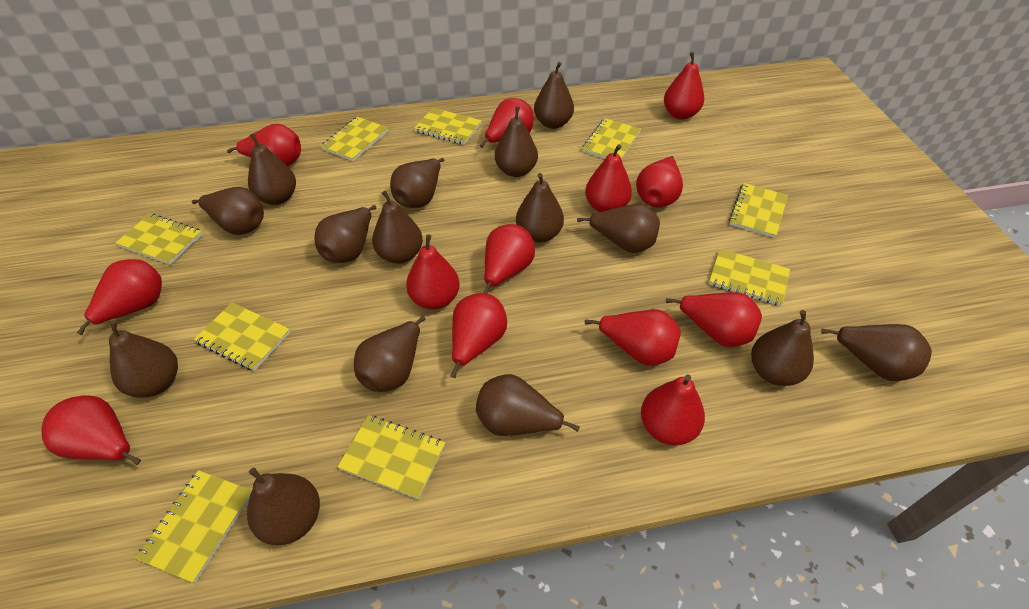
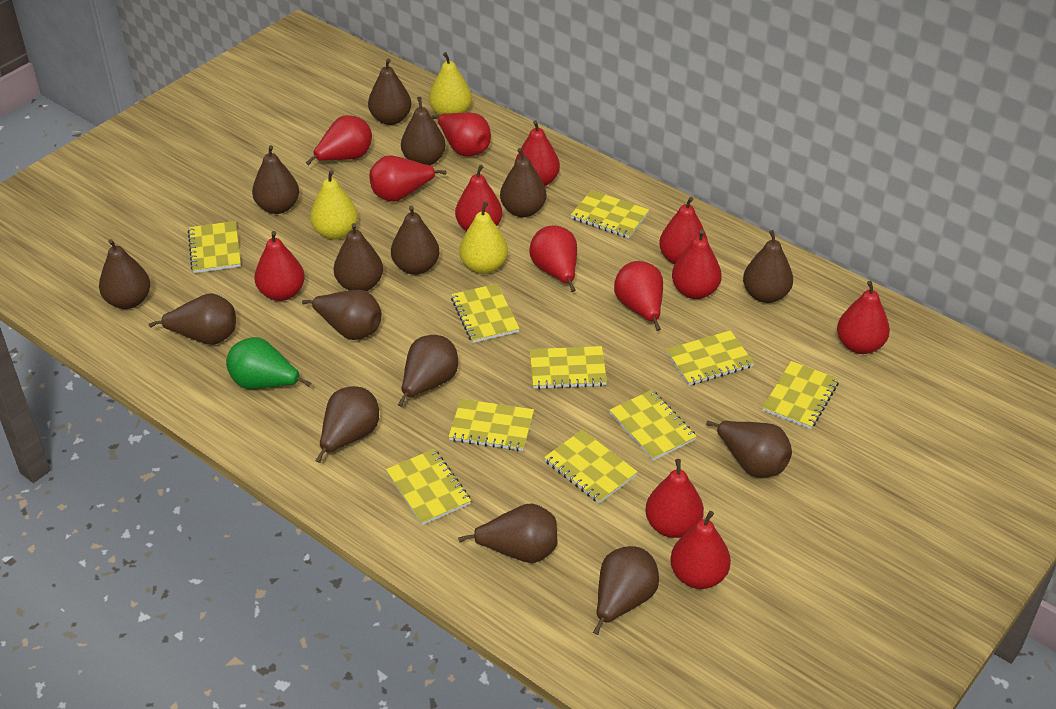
green pear: 0 -> 1
yellow notebook: 9 -> 10
yellow pear: 0 -> 3

